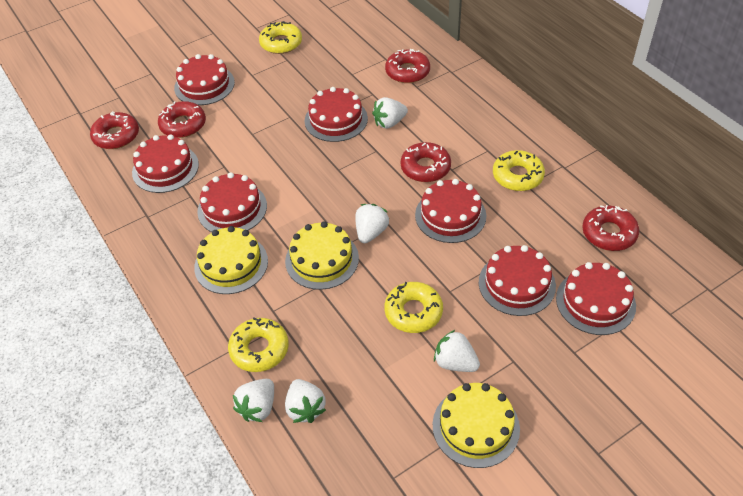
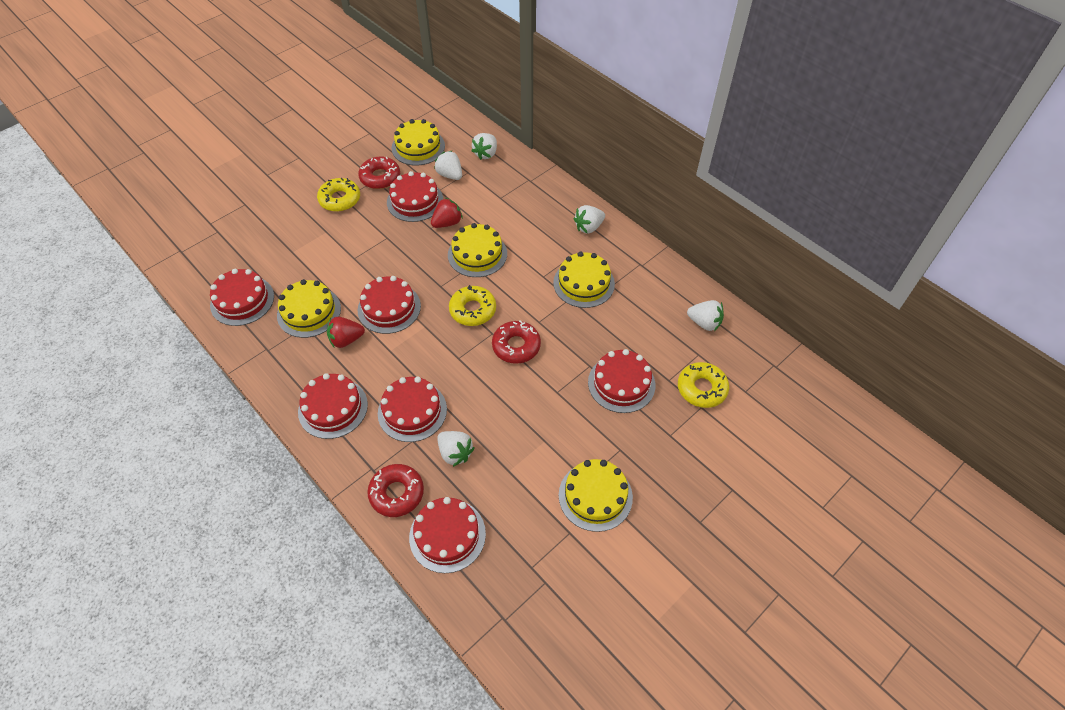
red donut: 5 -> 3
red strawberry: 0 -> 2
yellow cake: 3 -> 5
yellow donut: 4 -> 3

